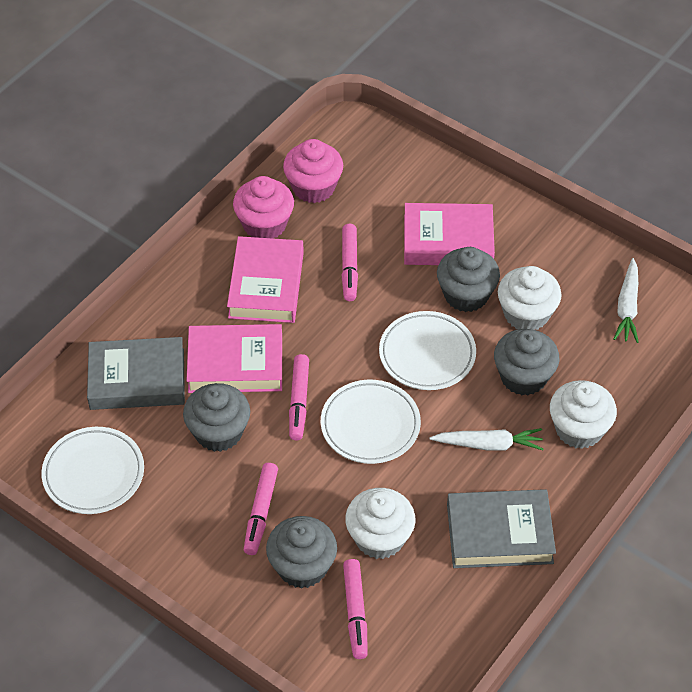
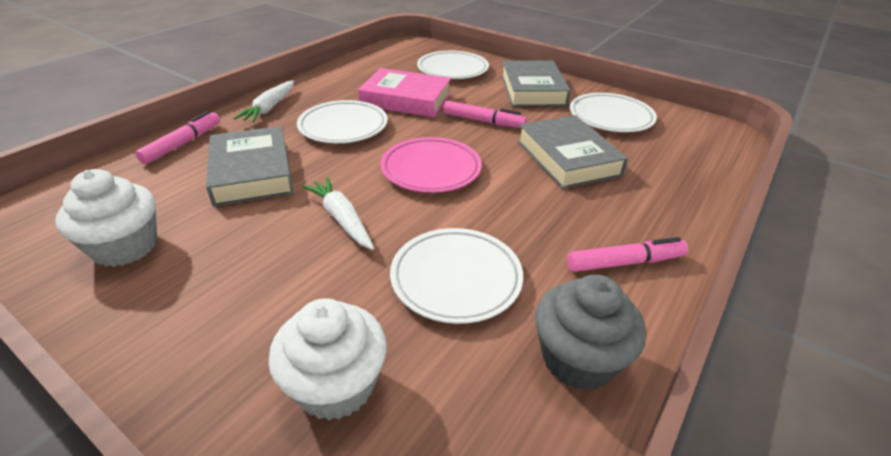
grey book: 2 -> 3
grey cupcake: 4 -> 1
pink book: 3 -> 1
pink cupcake: 2 -> 0
pink marker: 4 -> 3
pink plate: 0 -> 1
white cupcake: 3 -> 2
white plate: 3 -> 4

